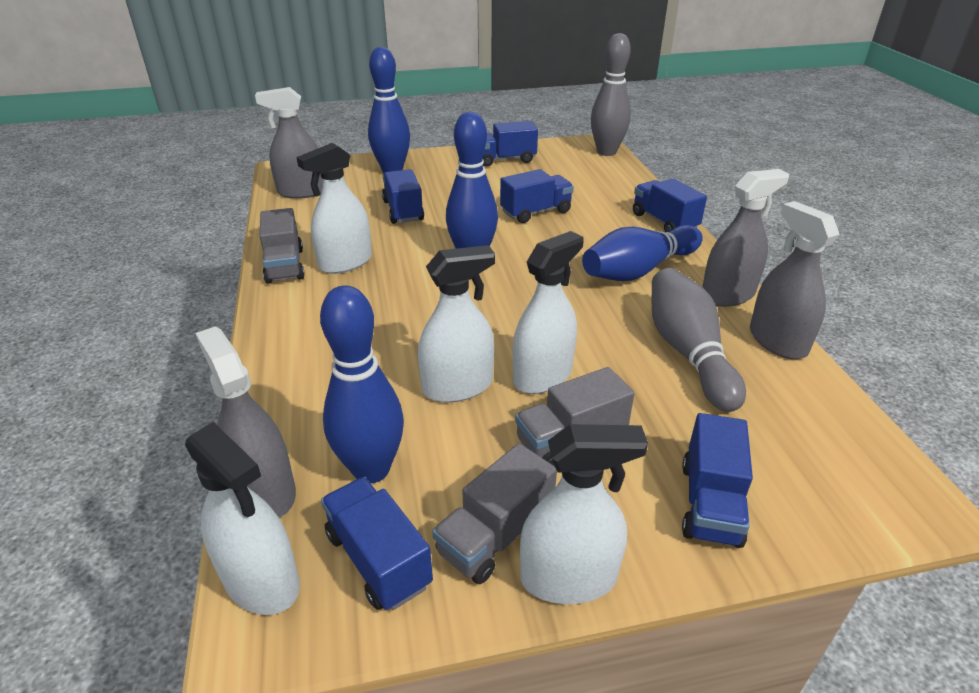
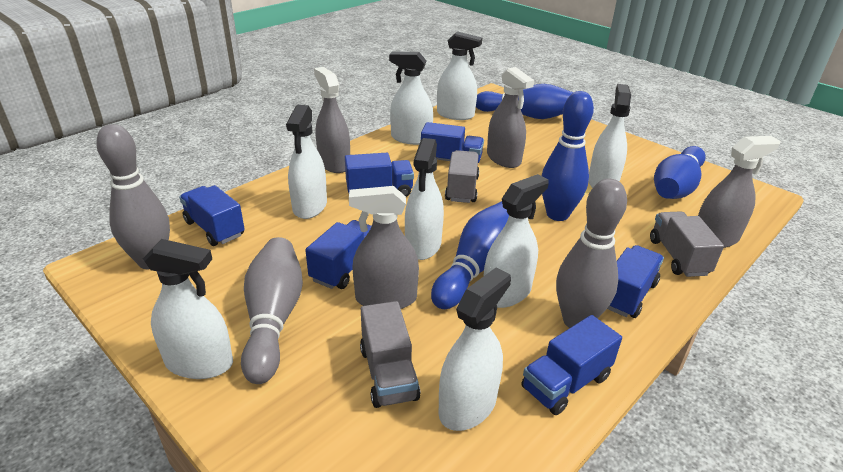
grey bowling pin: 2 -> 3
white spray bottle: 5 -> 8

